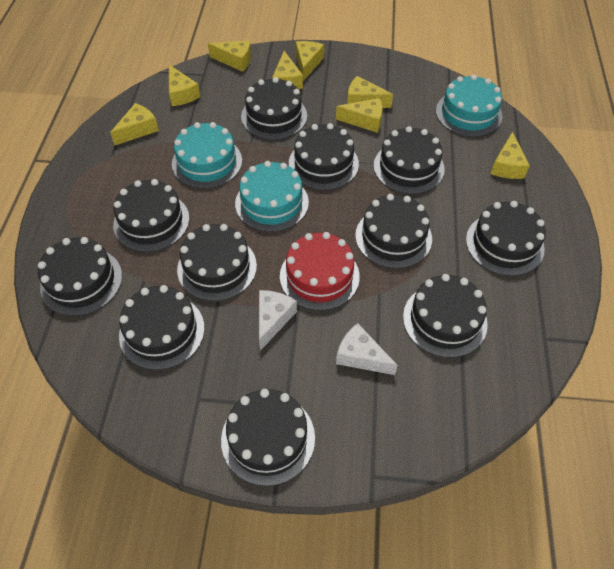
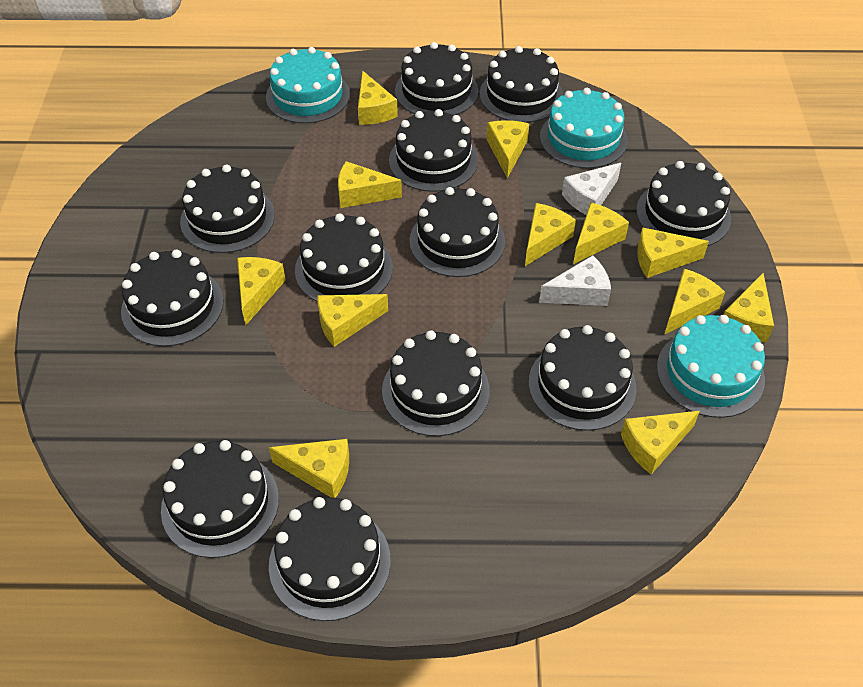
black cake: 11 -> 12
red cake: 1 -> 0
yellow cheese: 8 -> 12

